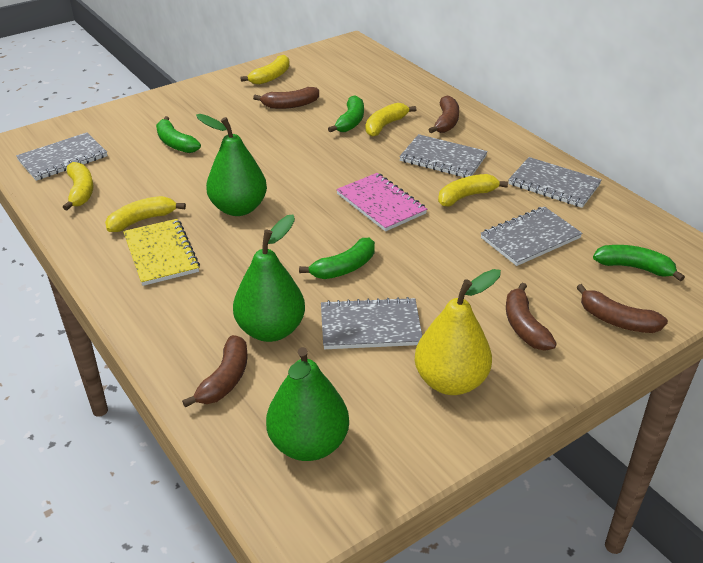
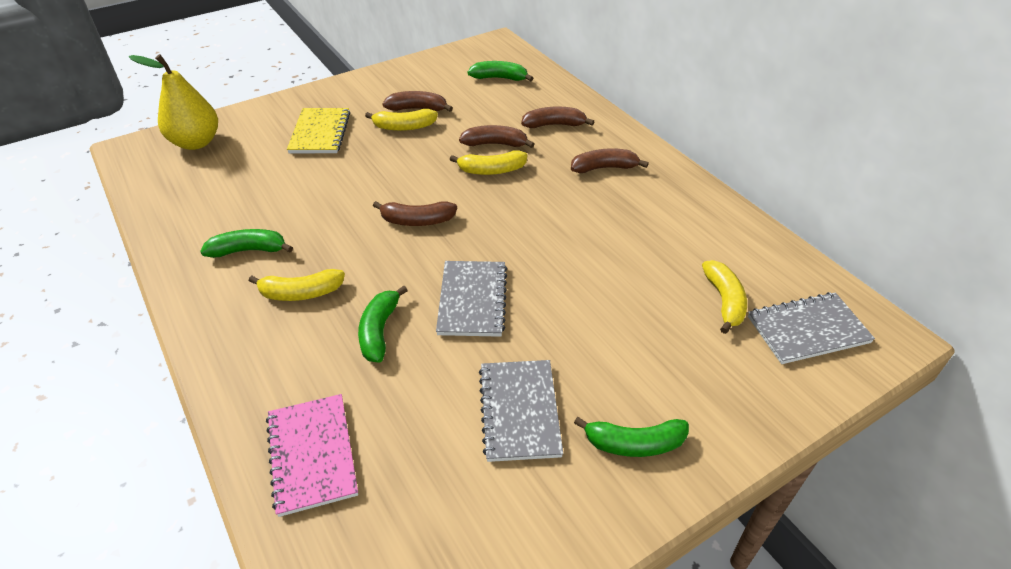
green pear: 3 -> 0
grey notebook: 5 -> 3
yellow banana: 5 -> 4

